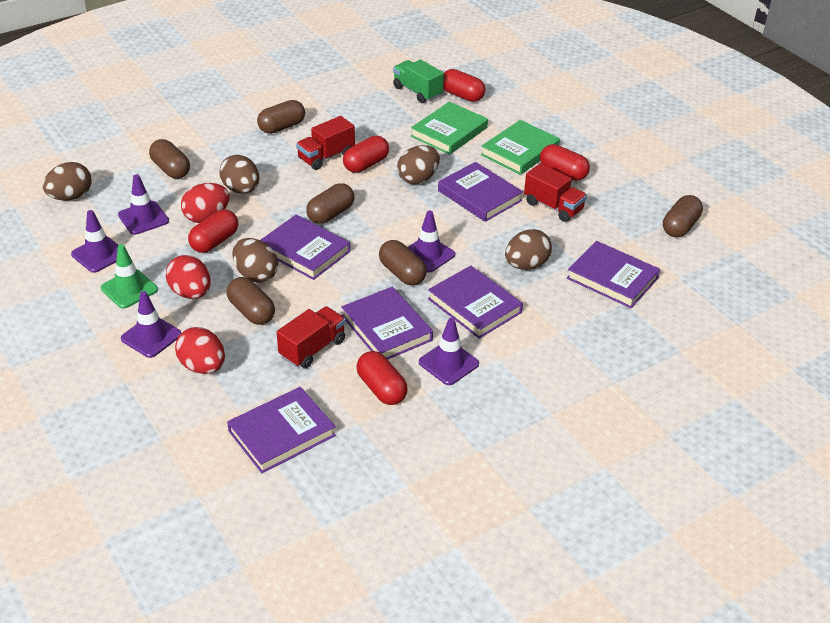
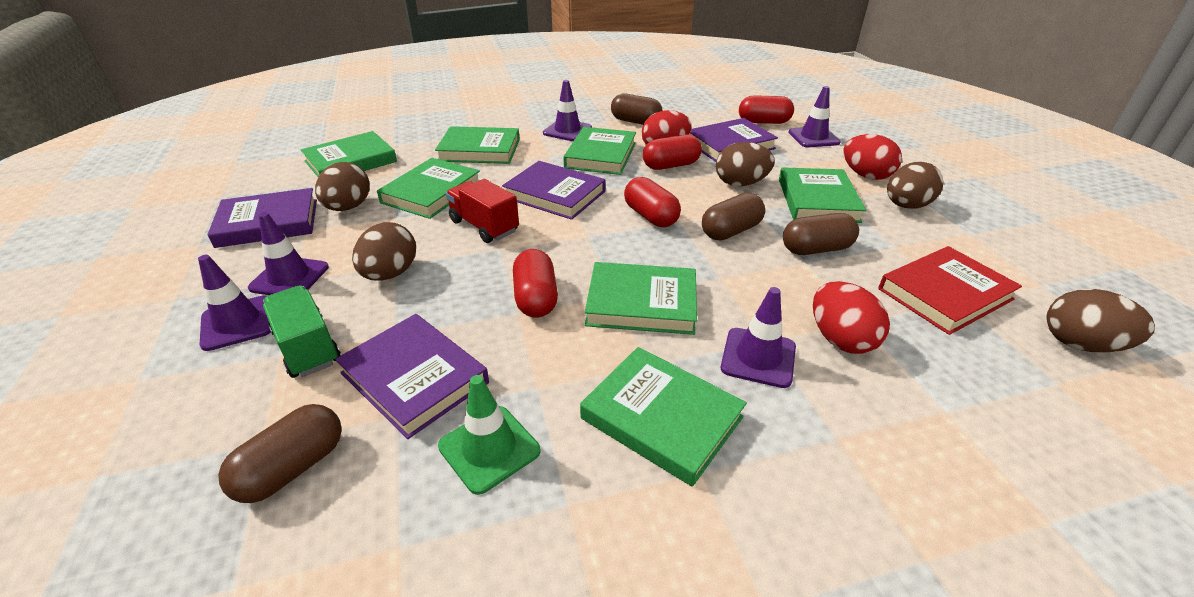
brown capsule: 6 -> 4
green book: 2 -> 7
purple book: 6 -> 4
red book: 0 -> 1
red capsule: 5 -> 4
red truck: 3 -> 1

